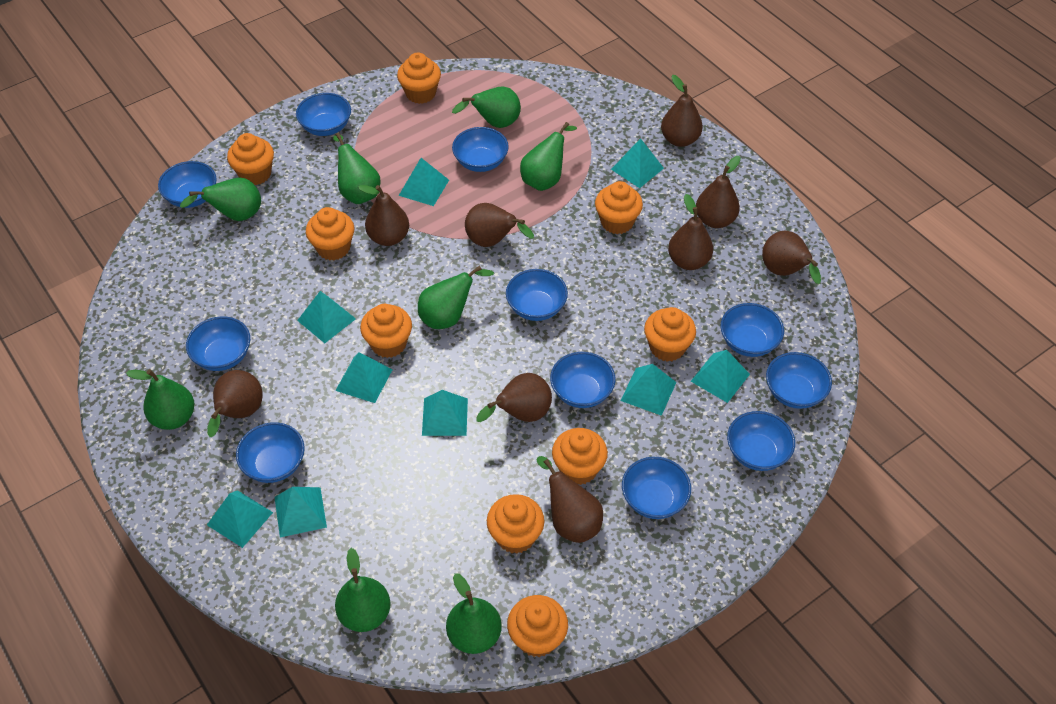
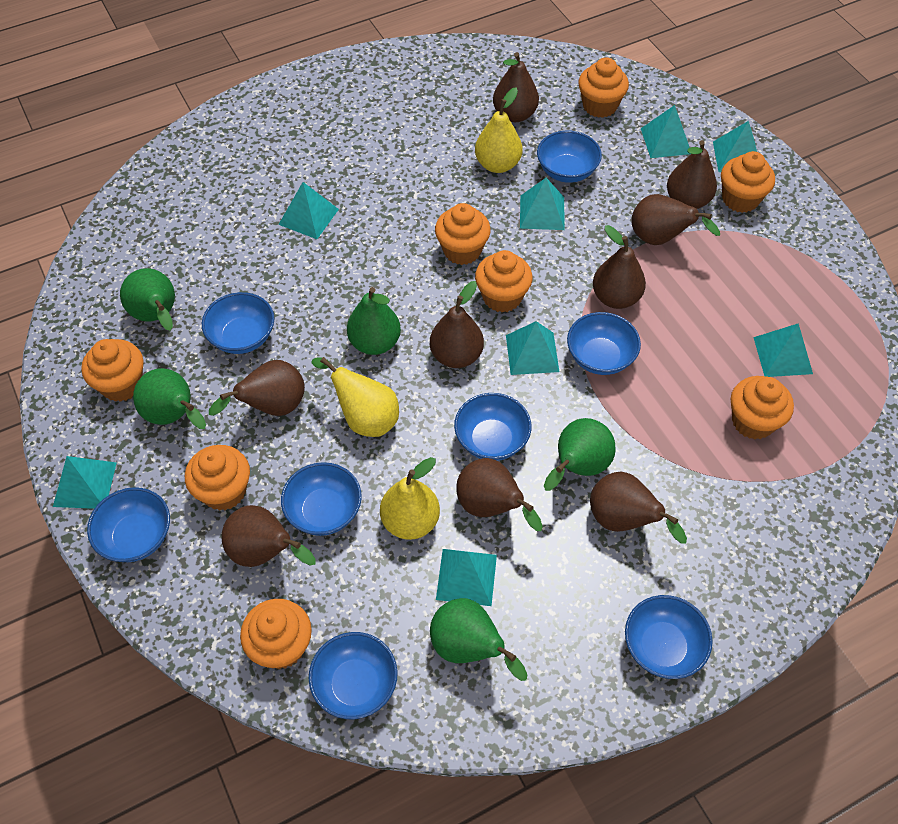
blue bowl: 11 -> 8
green pear: 8 -> 5
orange cupcake: 9 -> 8
turquoise pyramid: 9 -> 8
yellow pear: 0 -> 3

